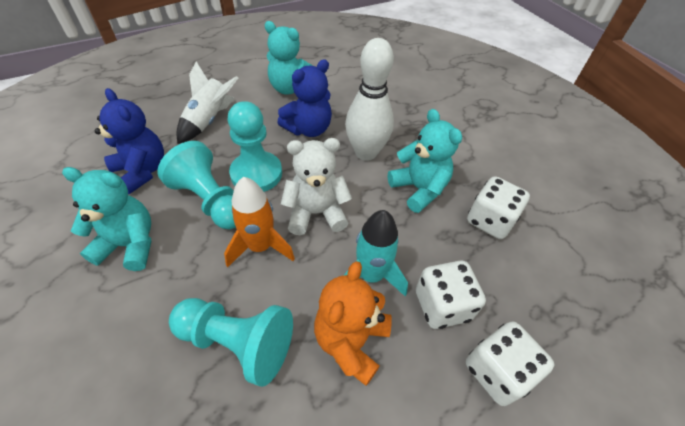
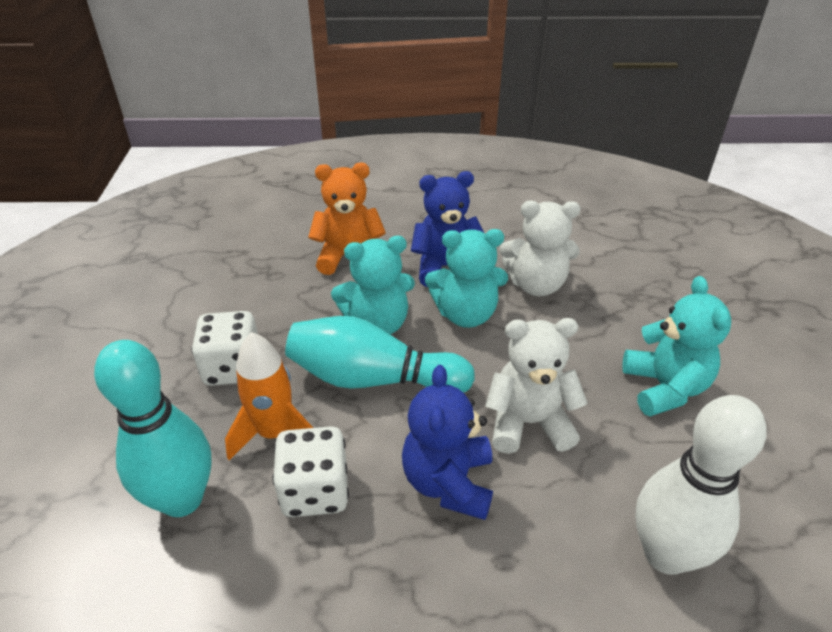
turquoise bowling pin: 0 -> 2
turquoise pawn: 3 -> 0
turquoise rocket: 1 -> 0
white dice: 3 -> 2
white rocket: 1 -> 0
white teddy bear: 1 -> 2

